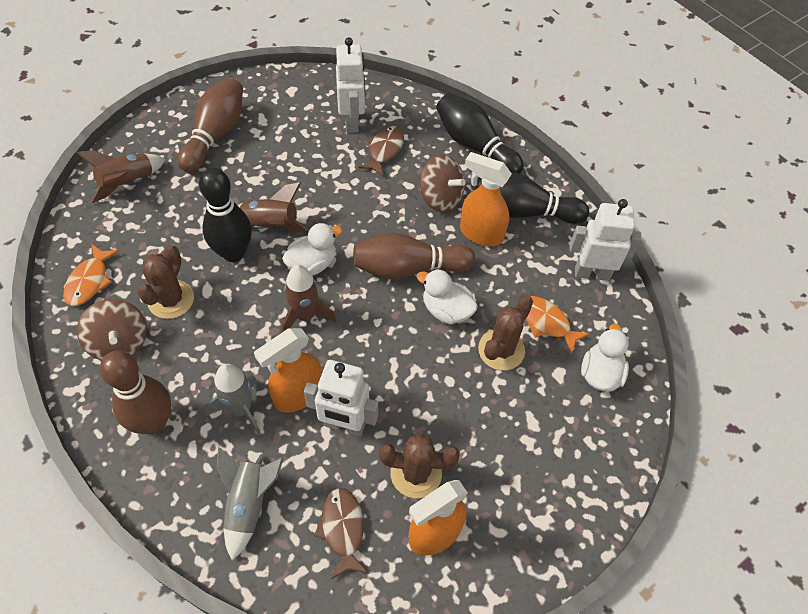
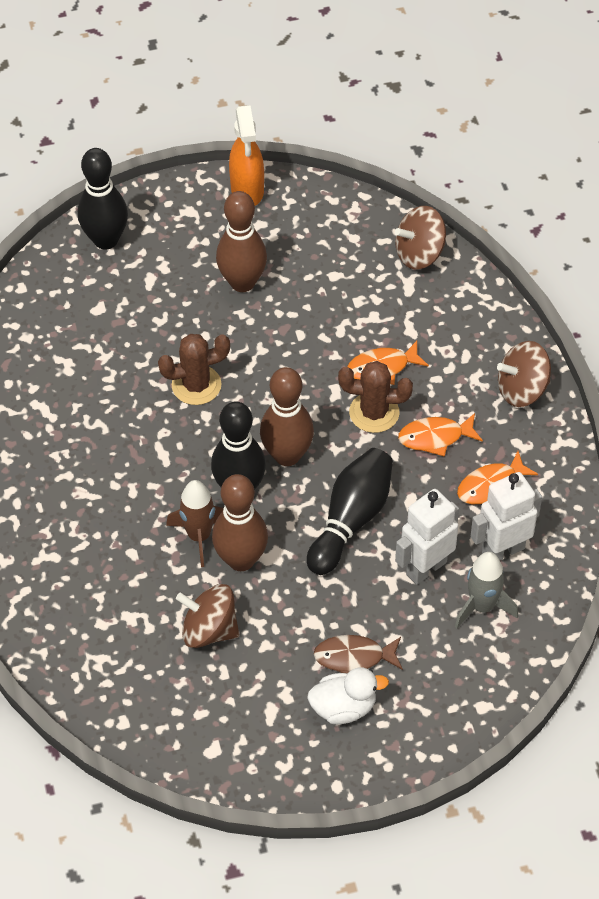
brown cactus: 3 -> 2
brown fish: 2 -> 1
brown rocket: 3 -> 1
brown spinning top: 2 -> 3
grey rocket: 2 -> 1
orange fish: 2 -> 3
orange spray bottle: 3 -> 1
white duck: 3 -> 1
white robot: 3 -> 2

